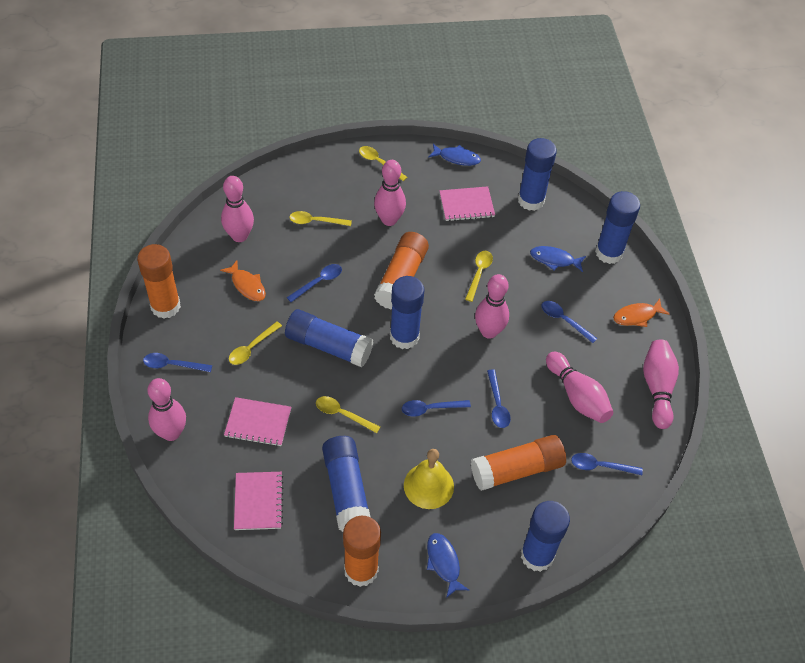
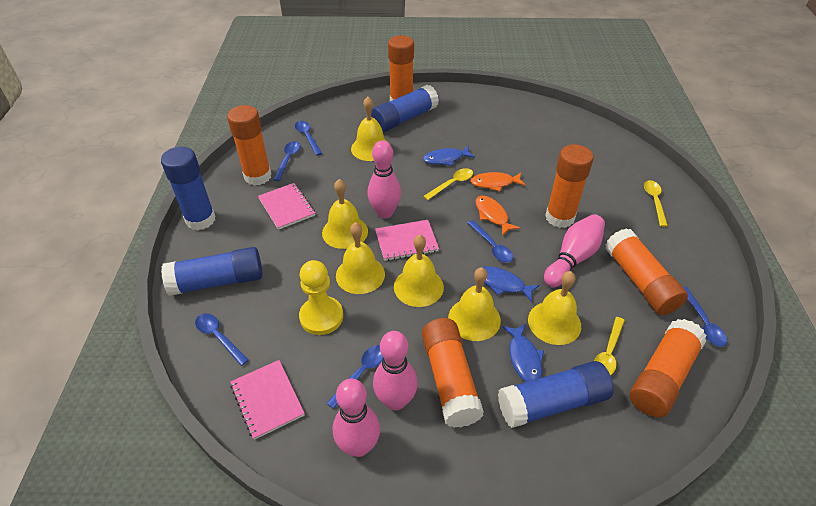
blue glue stick: 6 -> 4
orange glue stick: 4 -> 6
pink bowling pin: 6 -> 4
yellow bell: 1 -> 6
yellow pawn: 0 -> 1
yellow spoon: 5 -> 3

